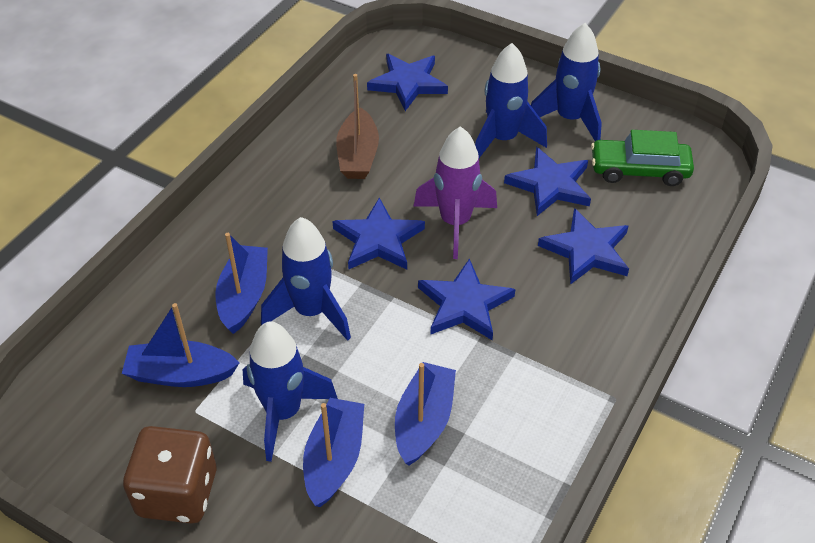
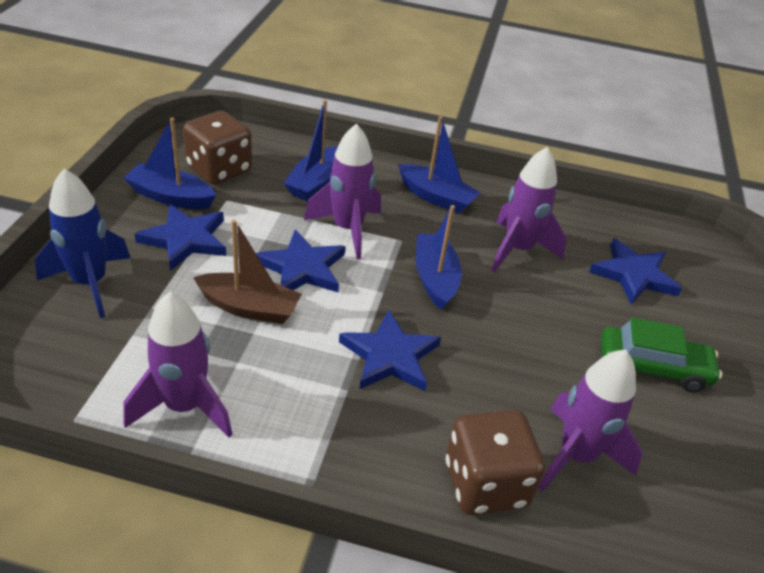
blue rocket: 4 -> 1
blue star: 5 -> 4
brown dice: 1 -> 2
purple rocket: 1 -> 4

